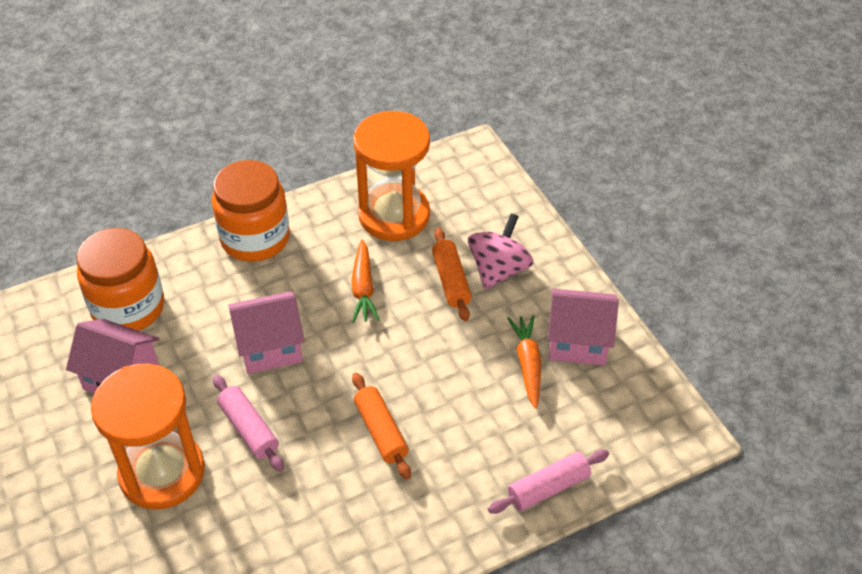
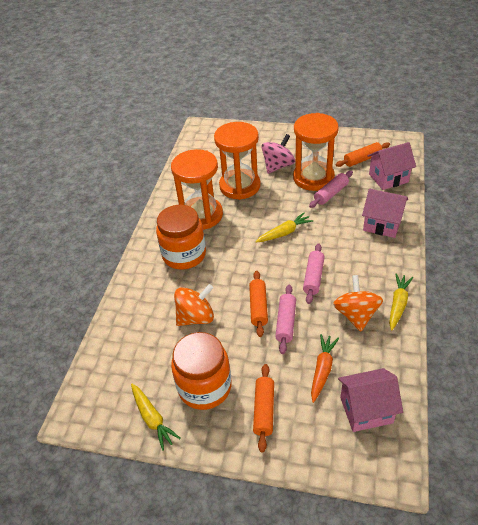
orange carrot: 2 -> 1
orange hourglass: 2 -> 3
orange rolling pin: 2 -> 3
orange spinning top: 0 -> 2
pink rolling pin: 2 -> 3
yellow carrot: 0 -> 3

